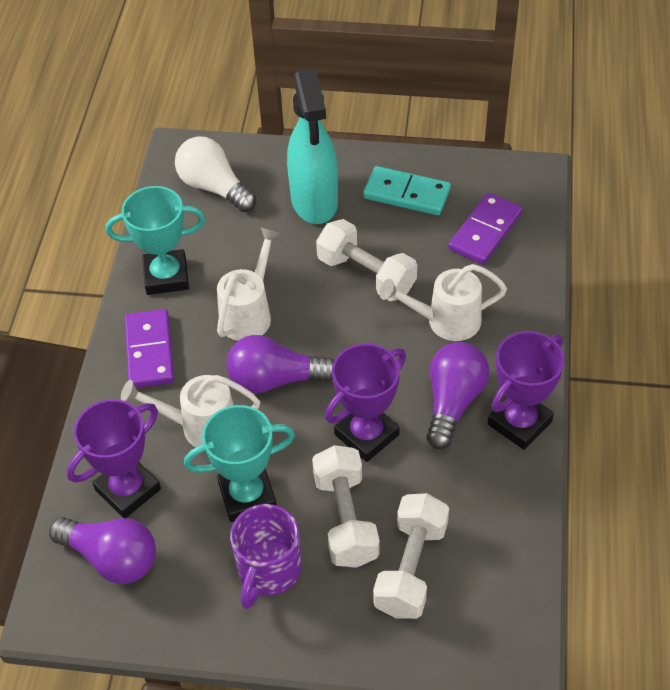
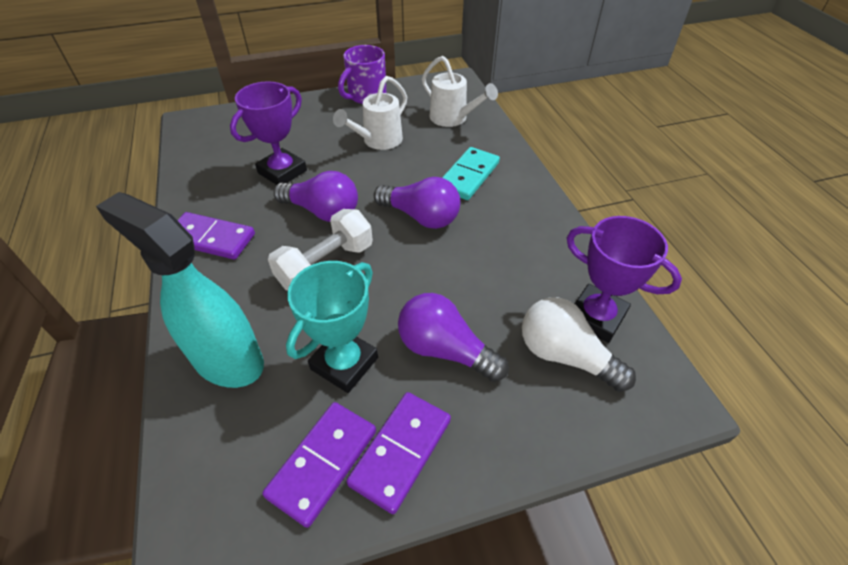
purple domino: 2 -> 3
purple trophy: 3 -> 2
turquoise trophy: 2 -> 1
white dumbbell: 3 -> 1
white watering can: 3 -> 2

